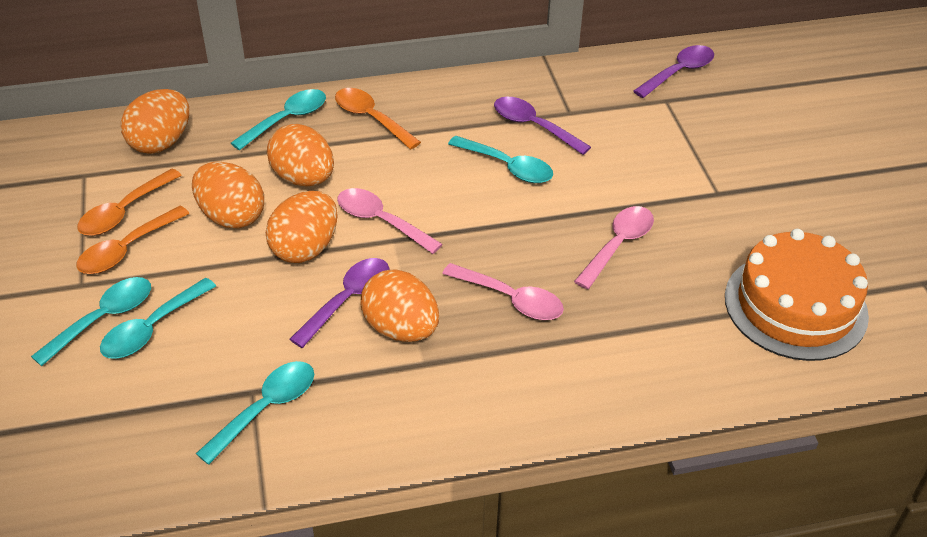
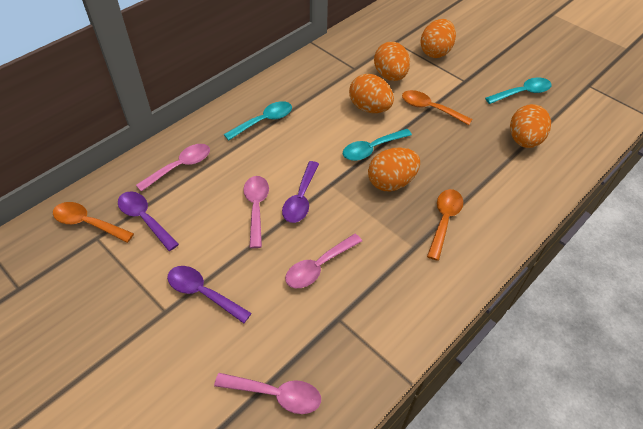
orange cake: 1 -> 0
pink spoon: 3 -> 4
turquoise spoon: 5 -> 3

